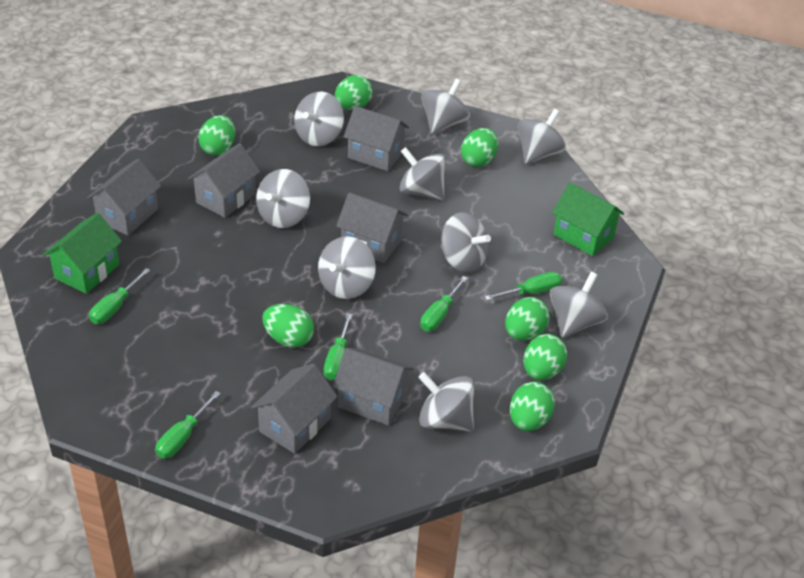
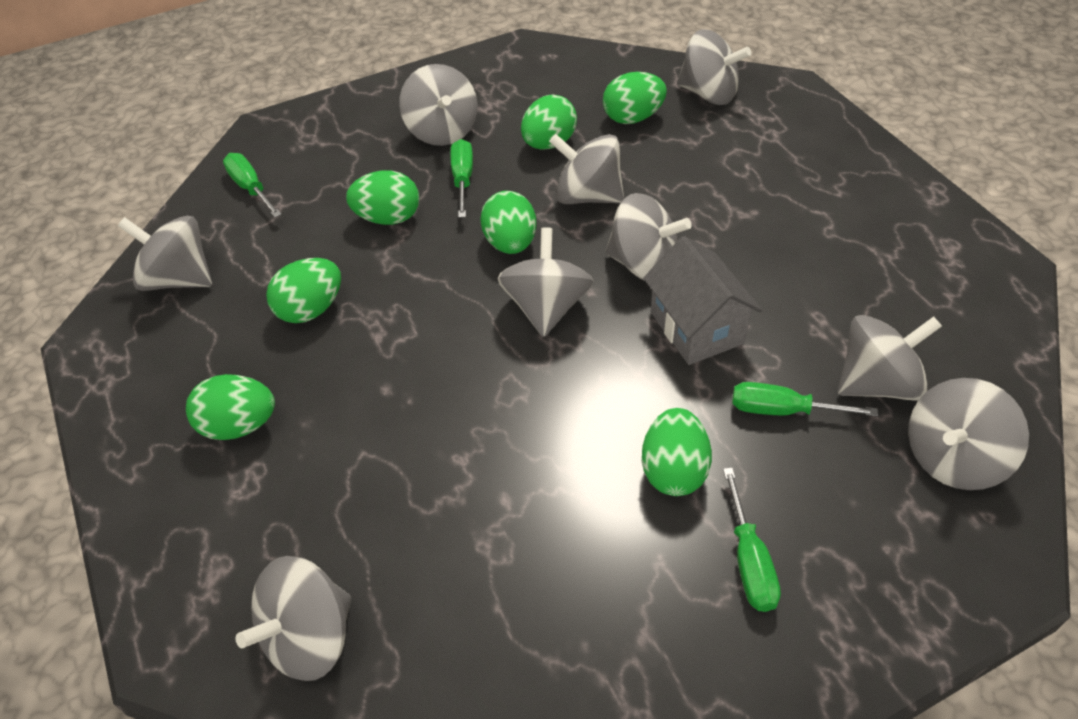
green house: 2 -> 0
green screwdriver: 5 -> 4
grey house: 6 -> 1

